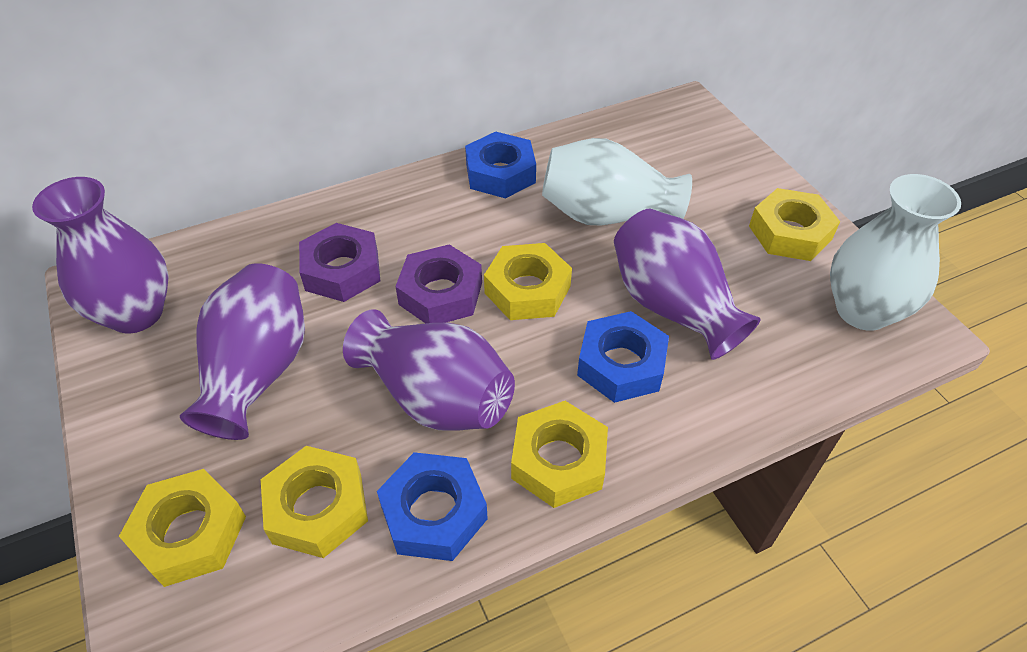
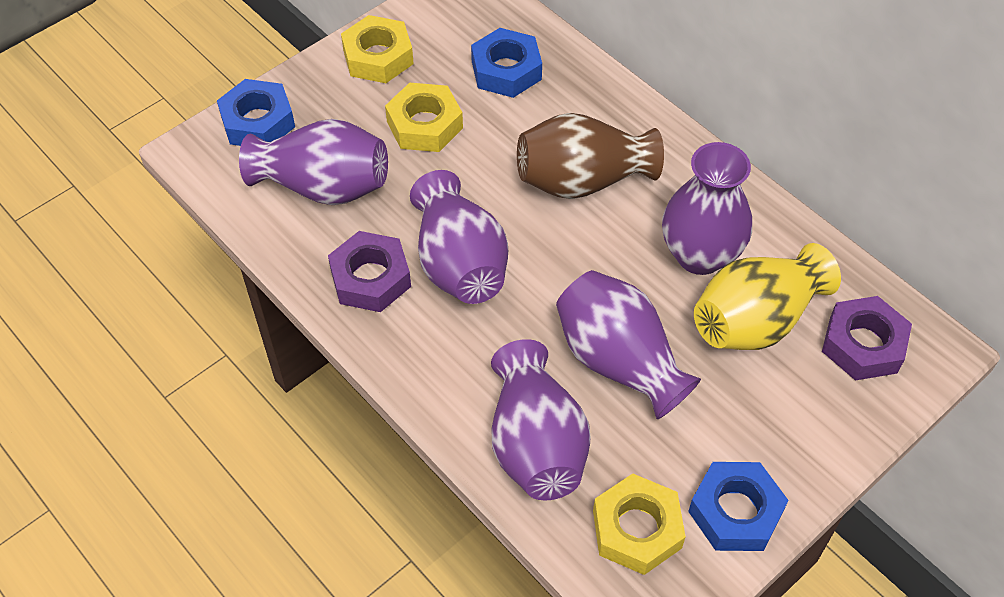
brown vase: 0 -> 1
purple vase: 4 -> 5
white vase: 2 -> 0
yellow nut: 5 -> 3
yellow vase: 0 -> 1

